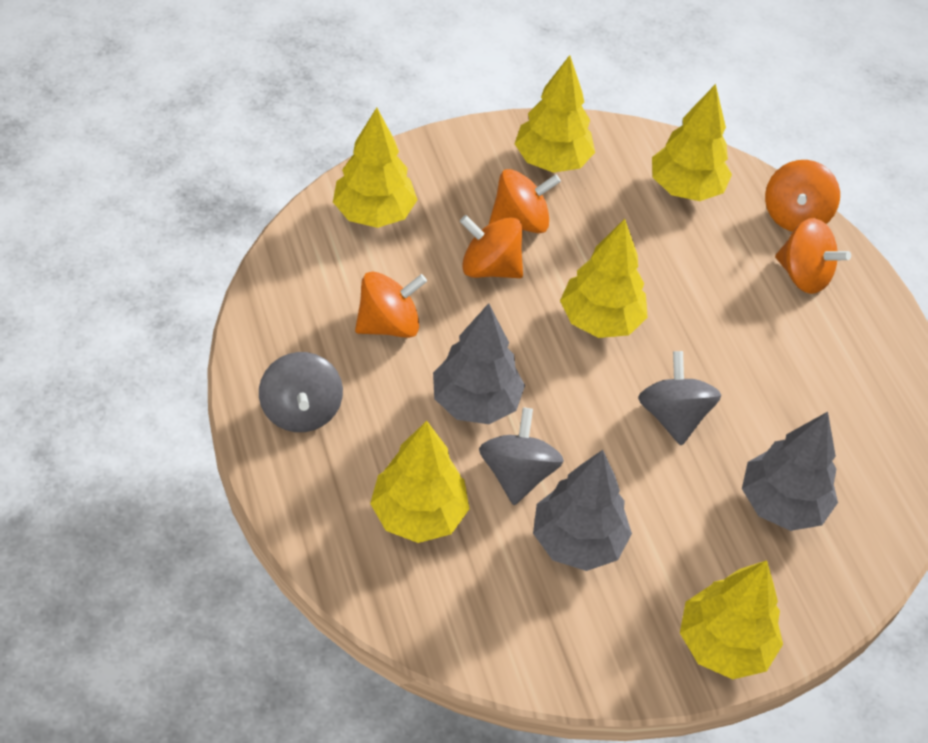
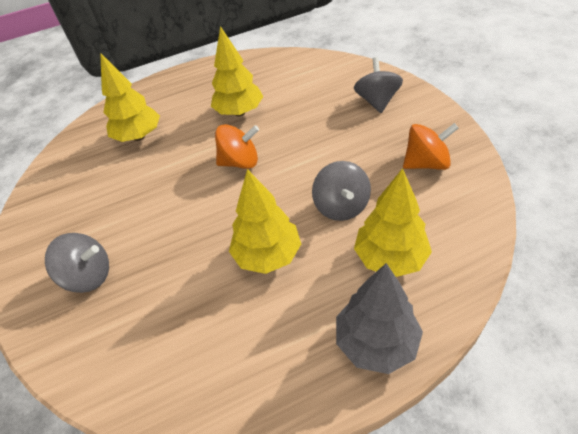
grey tree: 3 -> 1
orange spinning top: 5 -> 2
yellow tree: 6 -> 4

